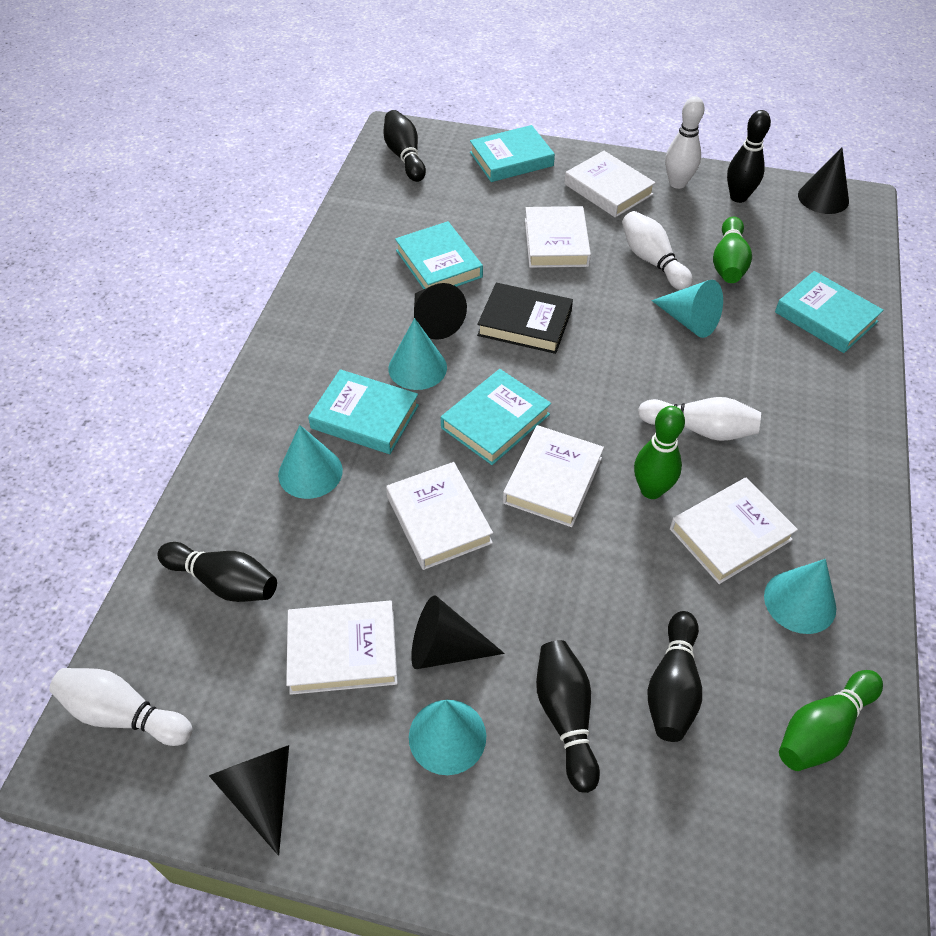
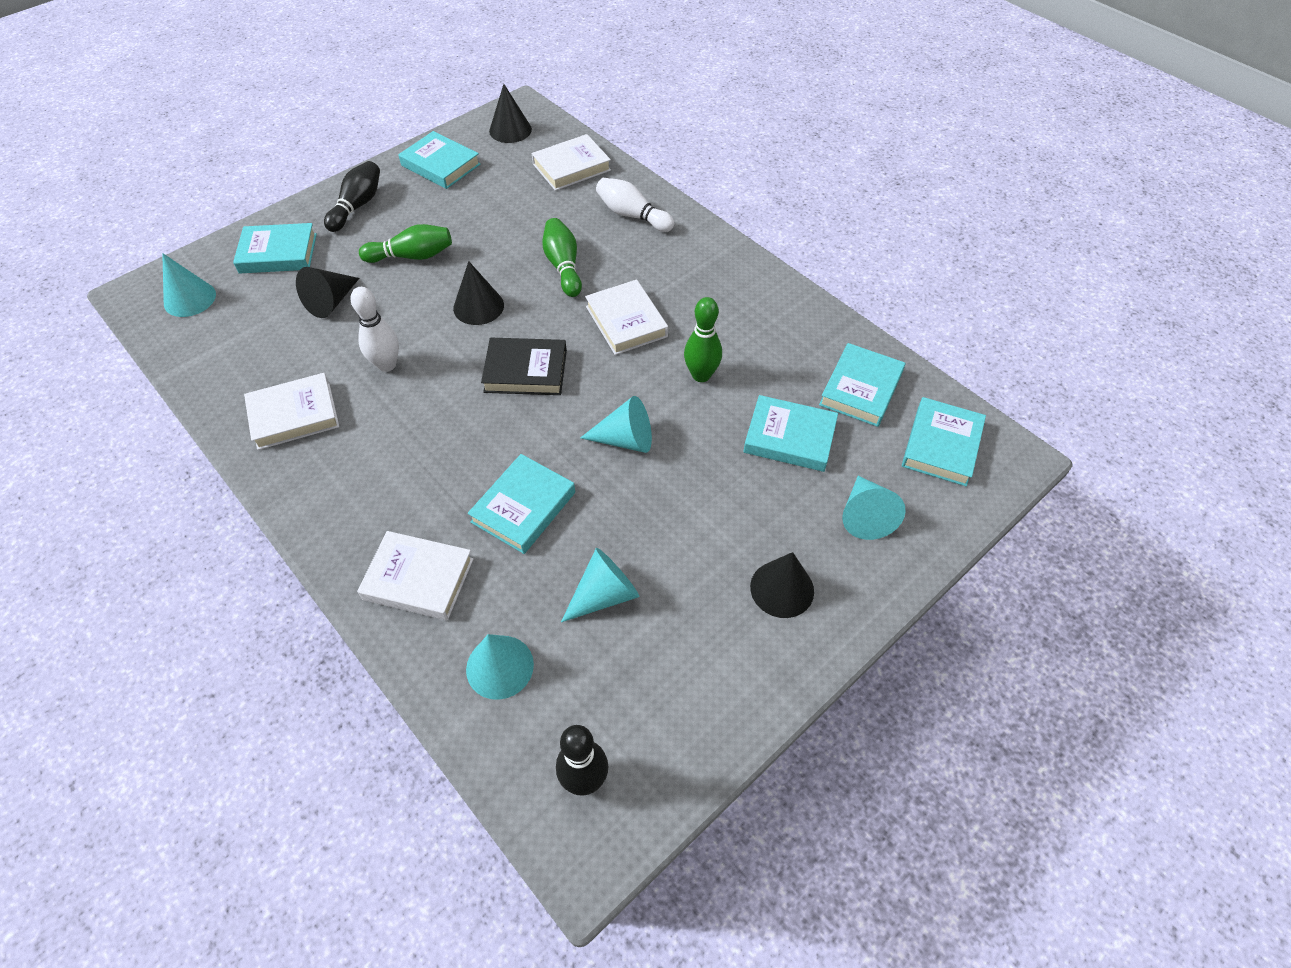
black bowling pin: 5 -> 2
turquoise book: 5 -> 6
white book: 6 -> 4
white bowling pin: 4 -> 2

